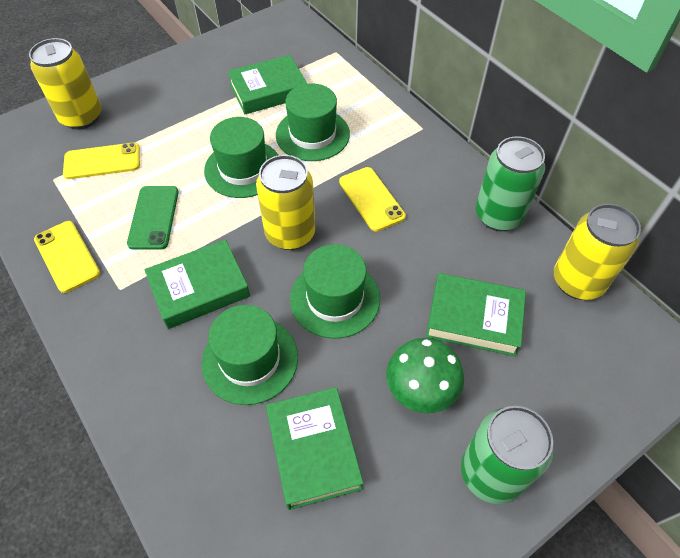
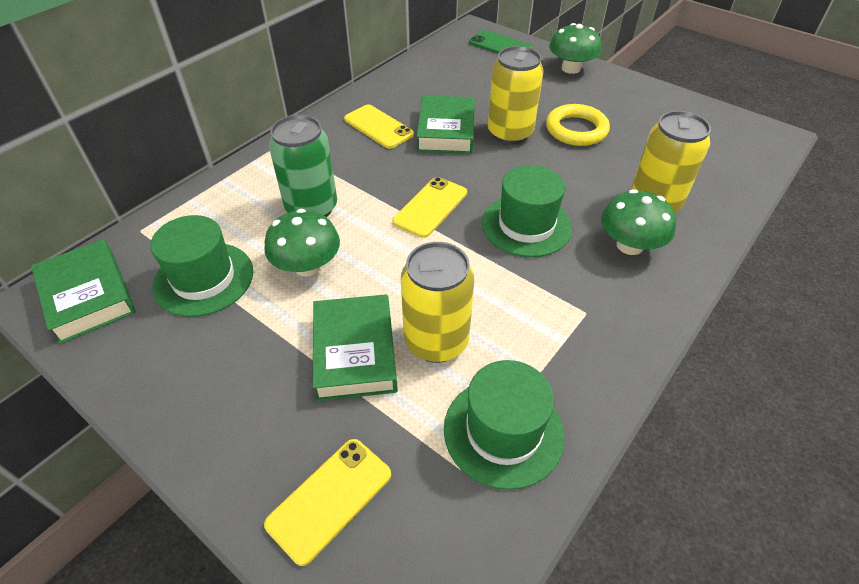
green book: 4 -> 3
green can: 2 -> 1
green hat: 4 -> 3
green mushroom: 1 -> 3
yellow ring: 0 -> 1

